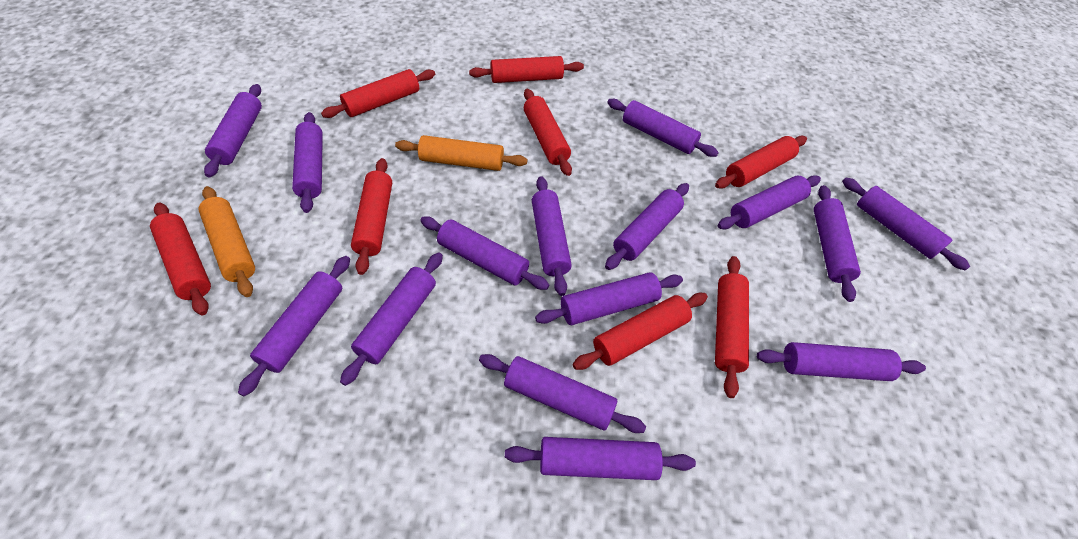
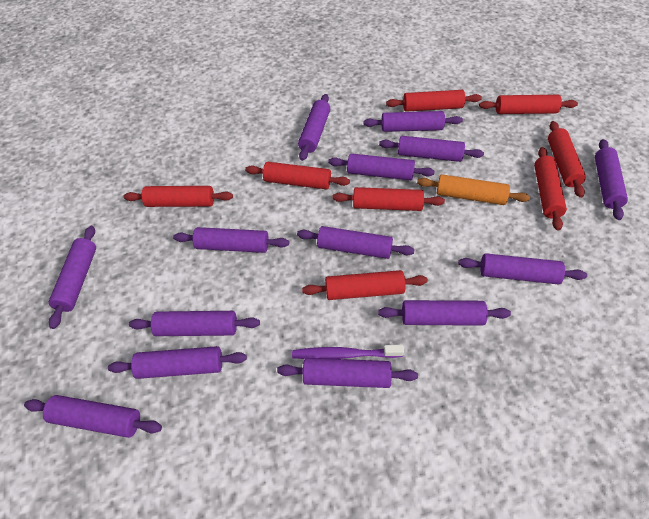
orange rolling pin: 2 -> 1
purple rolling pin: 15 -> 14
purple toothbrush: 0 -> 1

